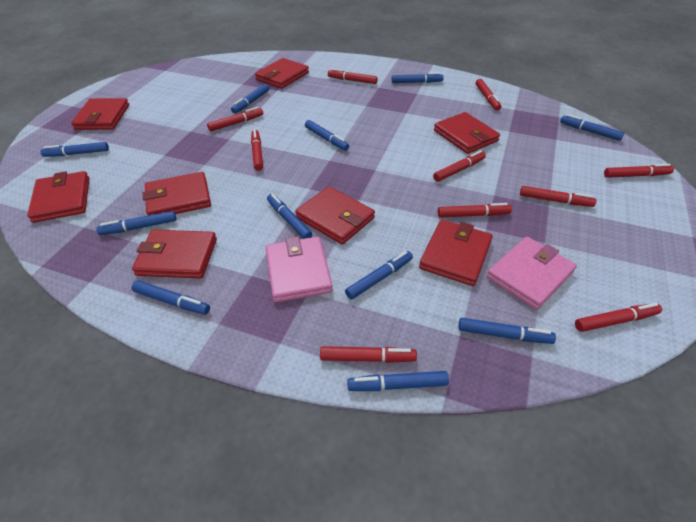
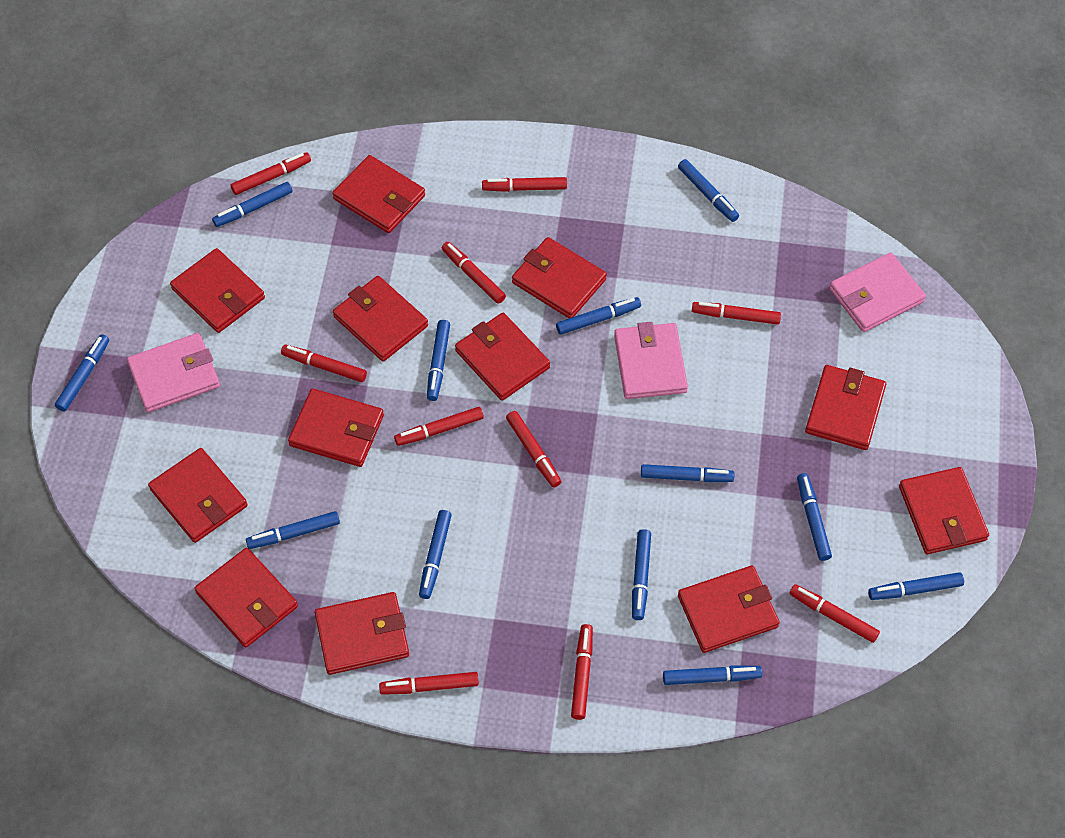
blue marker: 11 -> 12
pink wallet: 2 -> 3
red wallet: 8 -> 12

